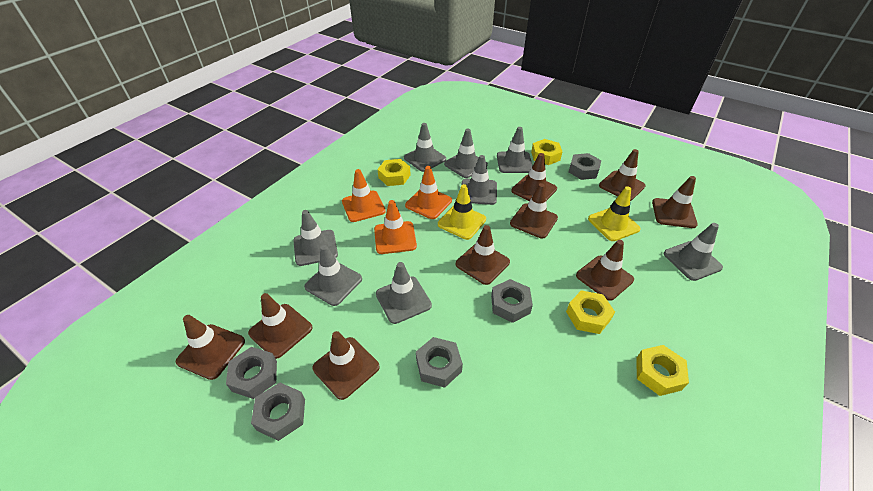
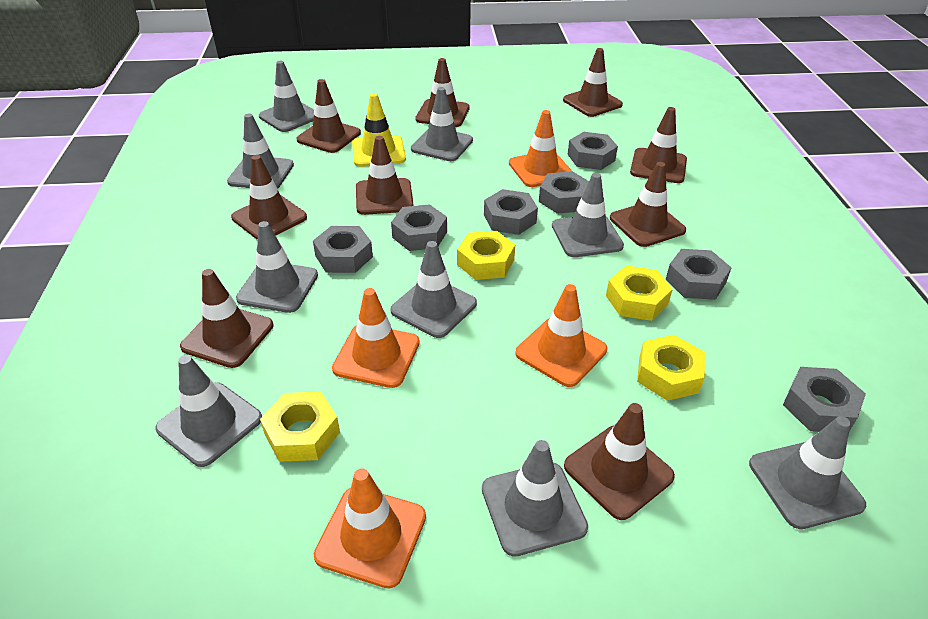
grey nut: 5 -> 7
grey traffic cone: 8 -> 9
orange traffic cone: 3 -> 4
yellow traffic cone: 2 -> 1

